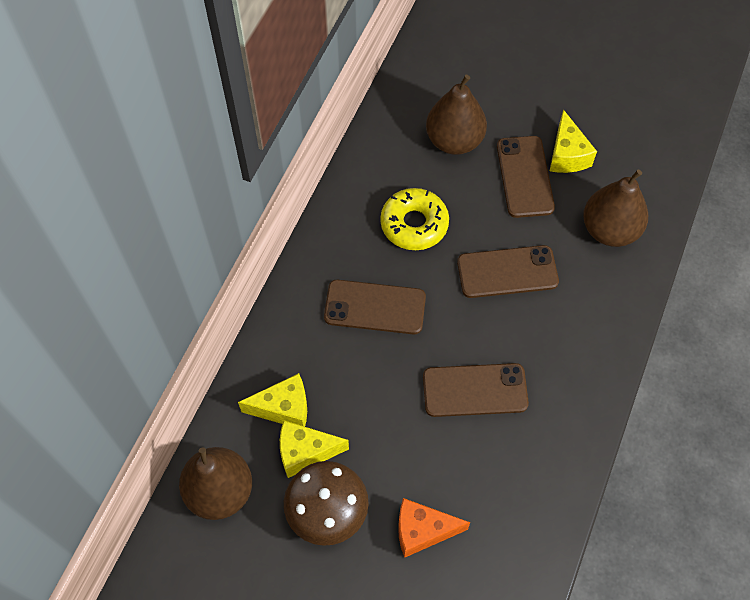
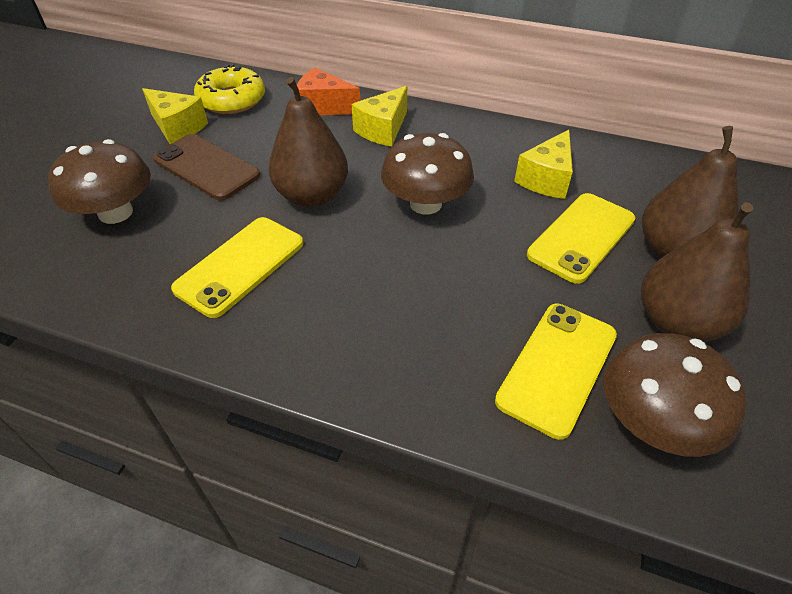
brown mushroom: 1 -> 3
brown phone: 4 -> 1
yellow phone: 0 -> 3

